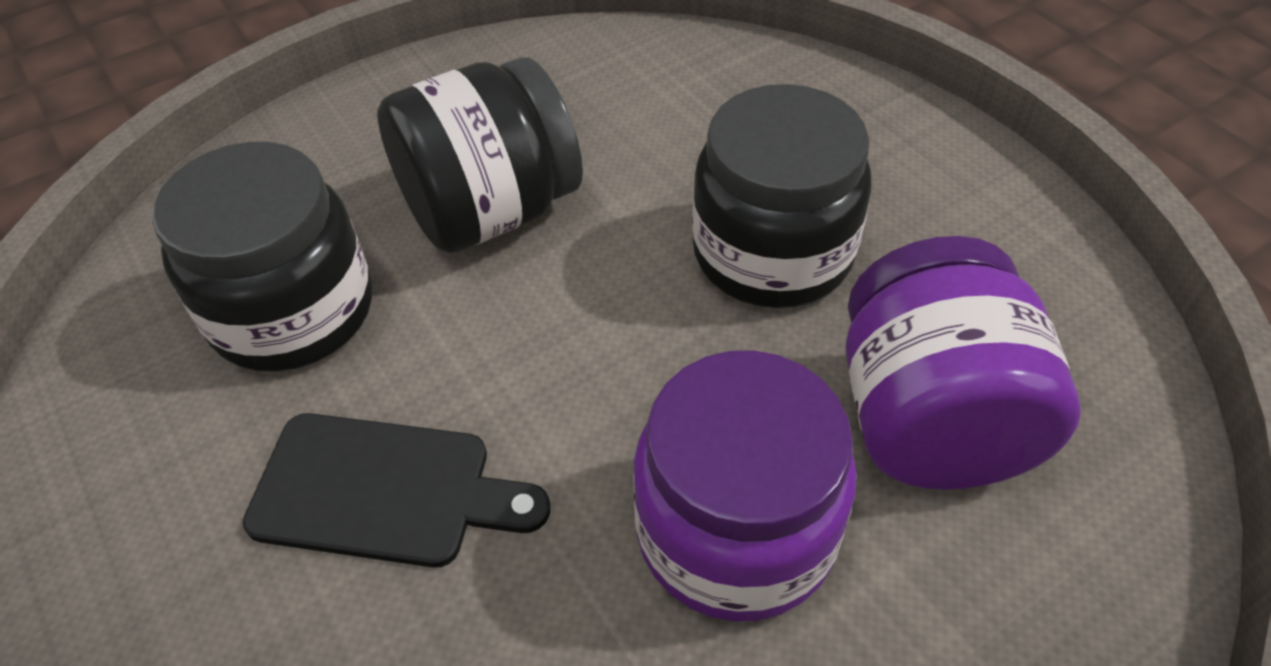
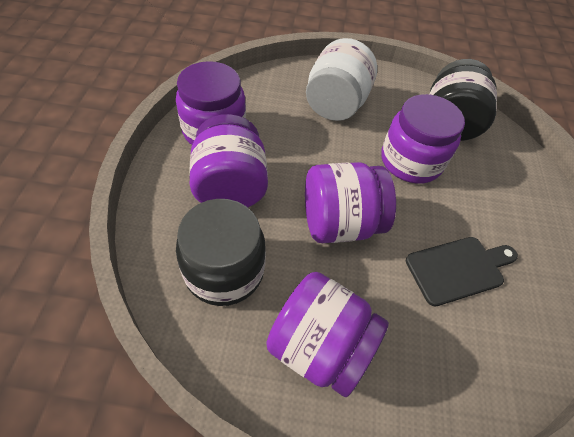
black jar: 3 -> 2
purple jar: 2 -> 5
white jar: 0 -> 1

